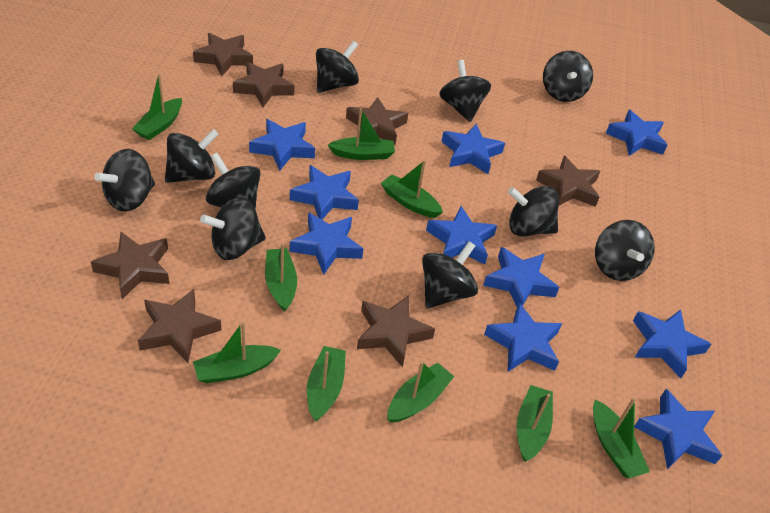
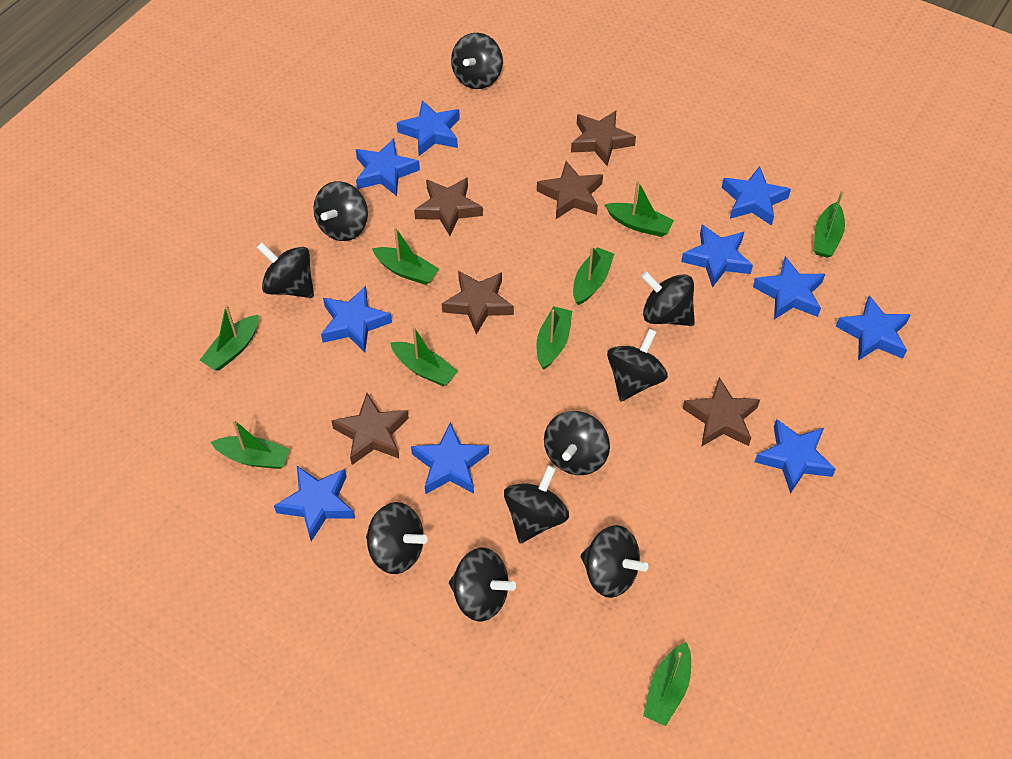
brown star: 7 -> 6

